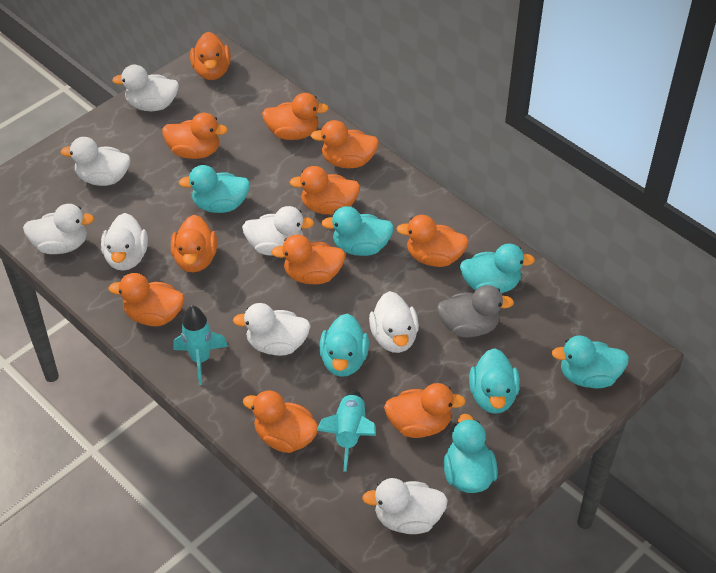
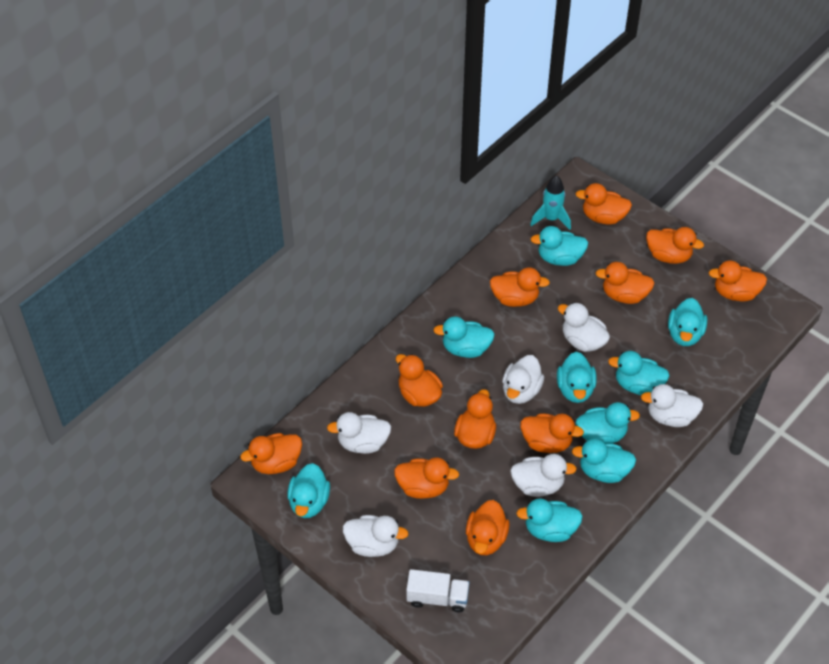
grey duck: 1 -> 0
turquoise duck: 7 -> 9
turquoise rocket: 2 -> 1
white duck: 8 -> 6
white truck: 0 -> 1

